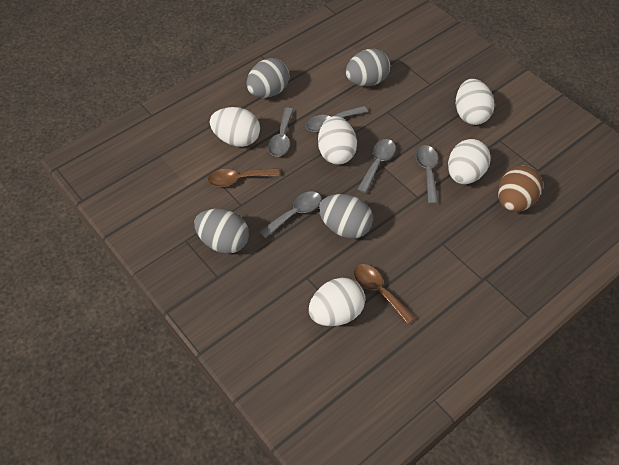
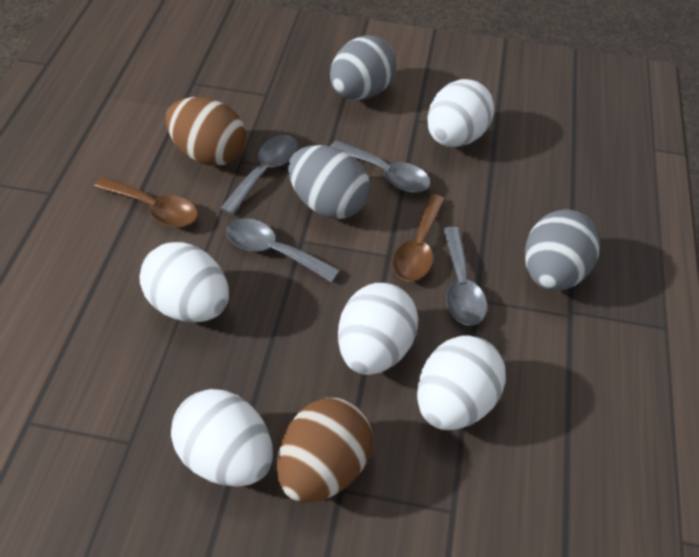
brown egg: 1 -> 2
grey egg: 4 -> 3
grey spoon: 5 -> 4

